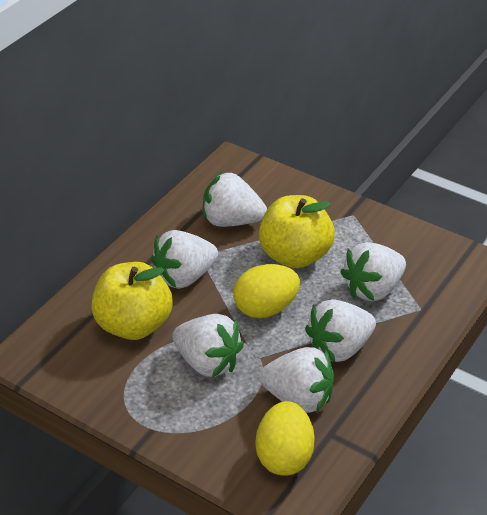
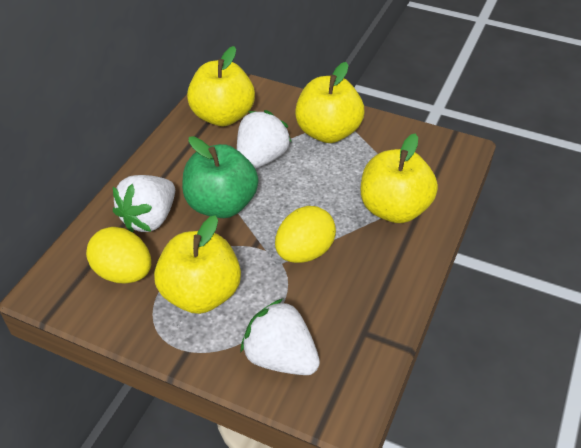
green apple: 0 -> 1
white strawberry: 6 -> 3
yellow apple: 2 -> 4

